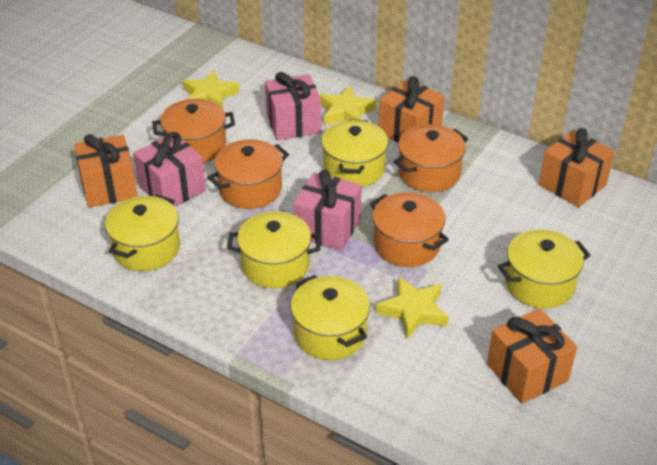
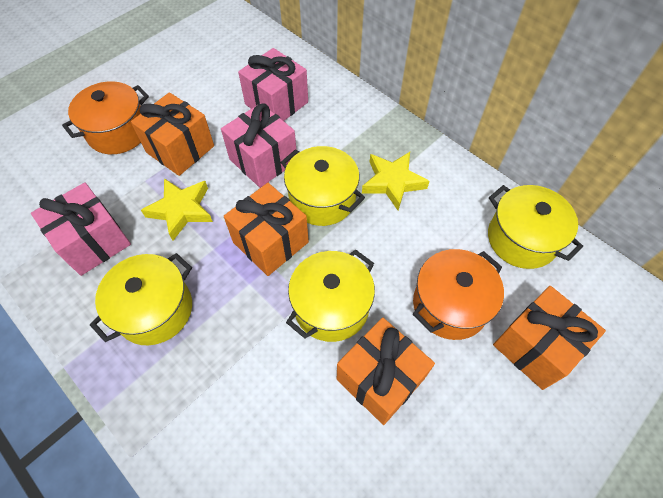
orange pot: 4 -> 2
yellow pot: 5 -> 4
yellow star: 3 -> 2

